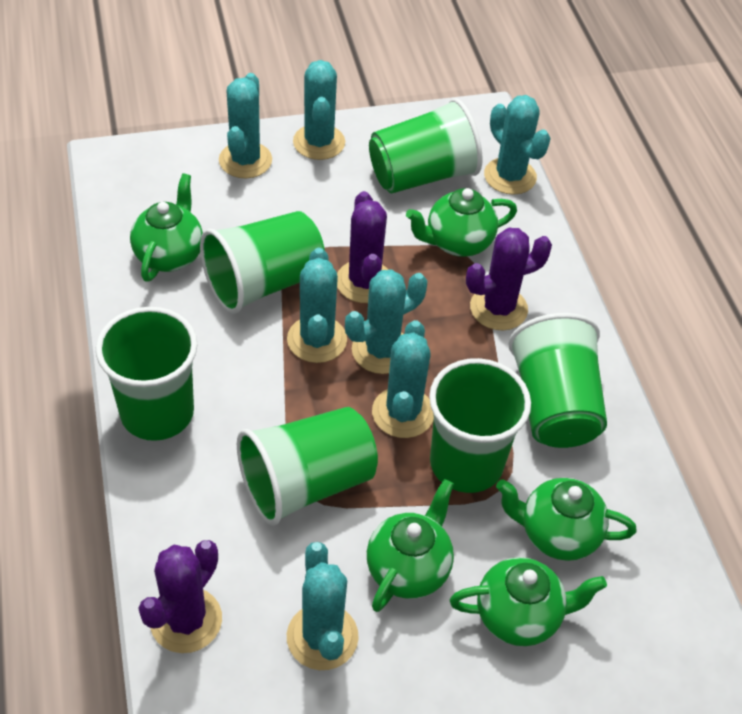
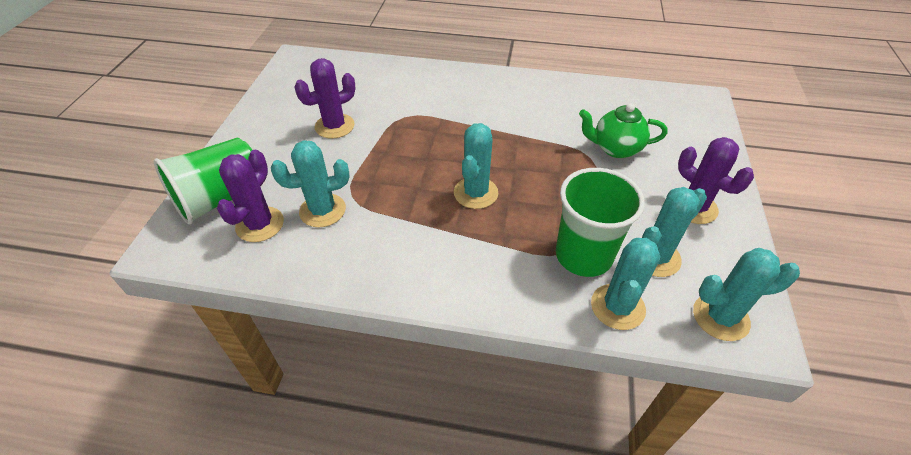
green cup: 6 -> 2
green teapot: 5 -> 1
turquoise cactus: 7 -> 5

